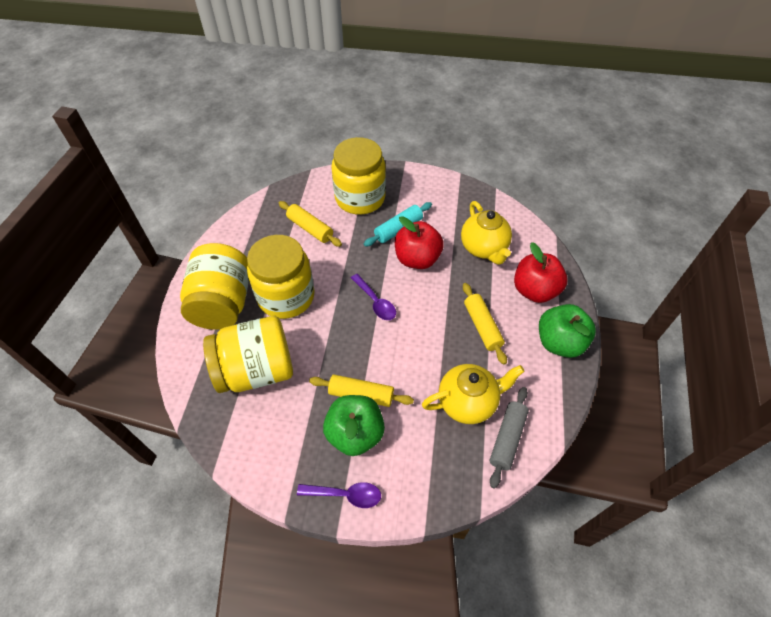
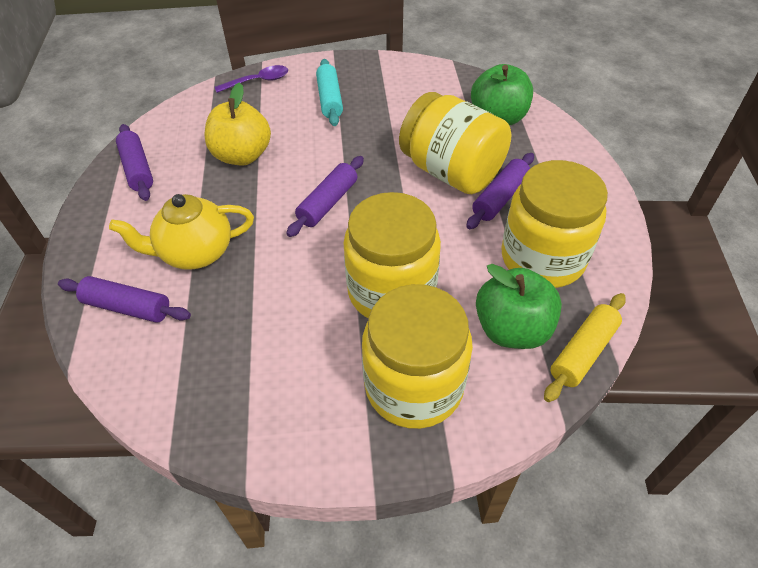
grey rolling pin: 1 -> 0
purple rolling pin: 0 -> 4
purple spoon: 2 -> 1
red apple: 2 -> 0
yellow apple: 0 -> 1
yellow rolling pin: 3 -> 1
yellow teapot: 2 -> 1

